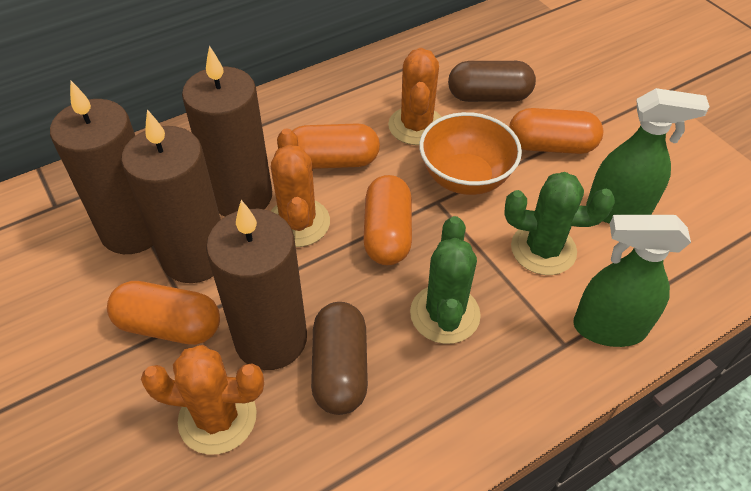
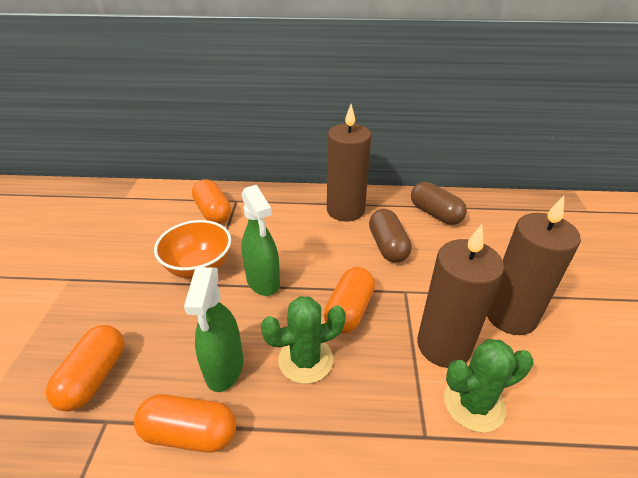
brown candle: 4 -> 3
orange cactus: 3 -> 0

